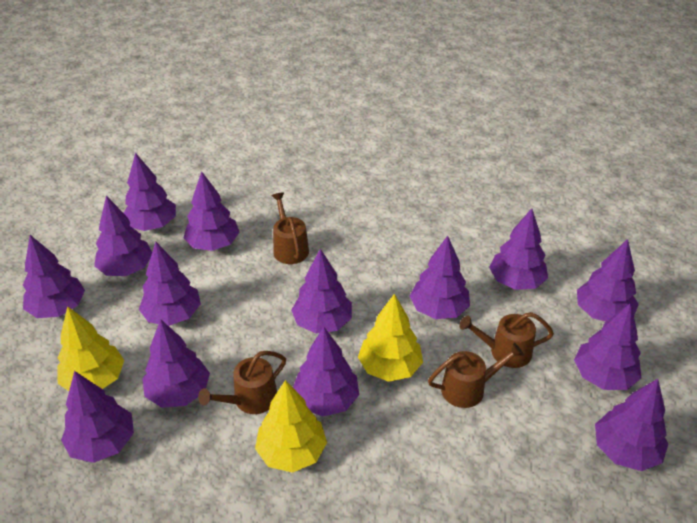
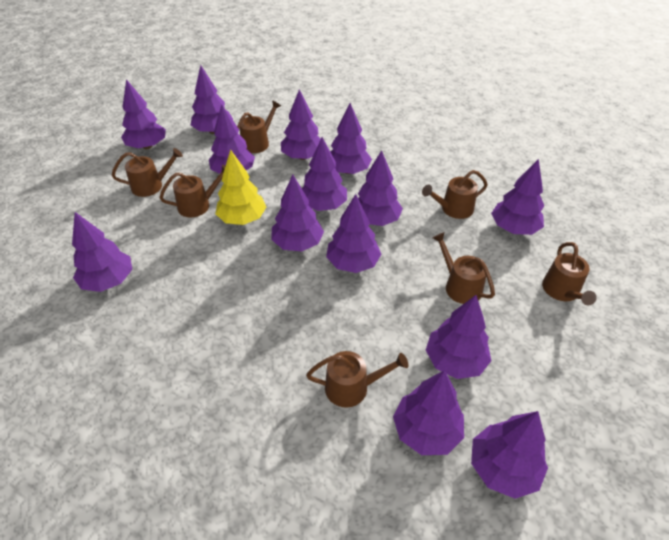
brown watering can: 4 -> 7
yellow tree: 3 -> 1

